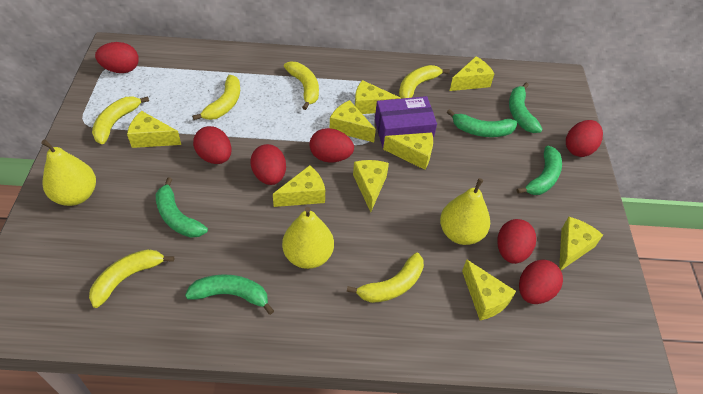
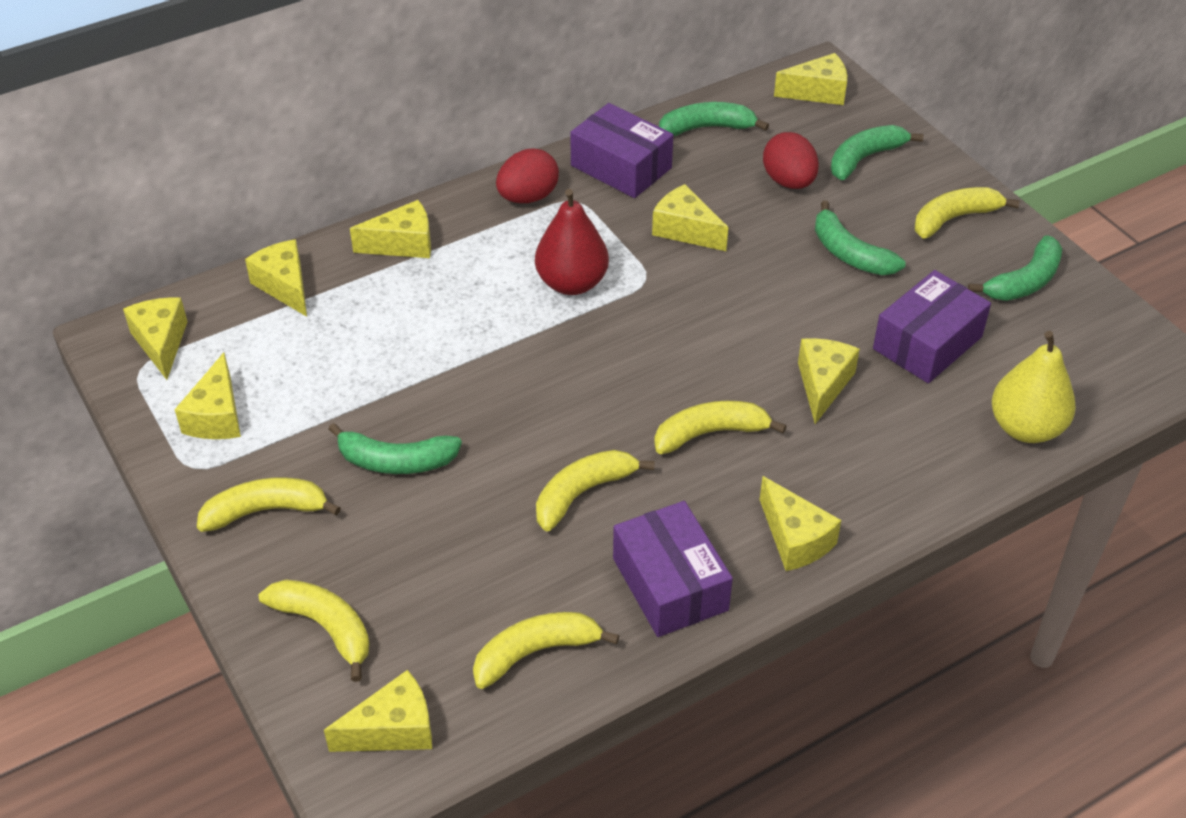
purple box: 1 -> 3
red egg: 7 -> 2
red pear: 0 -> 1
yellow pear: 3 -> 1

